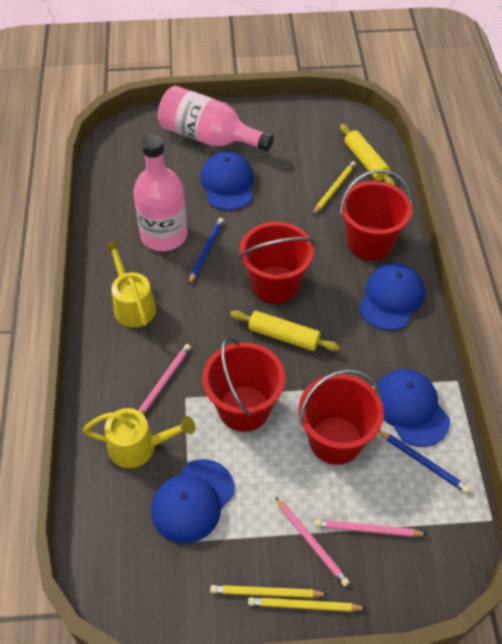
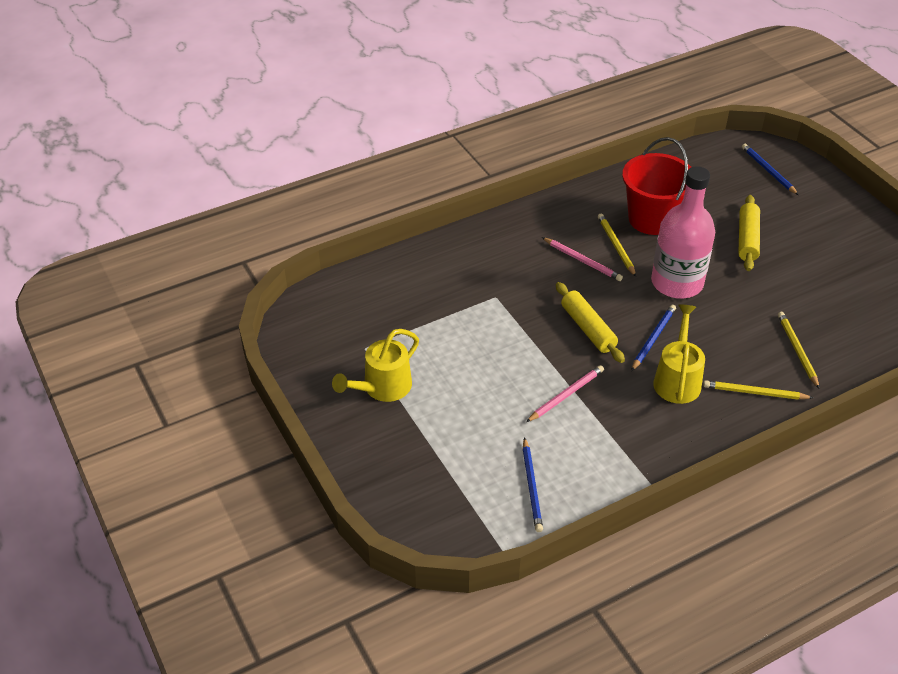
blue cap: 4 -> 0
blue pencil: 2 -> 3
pink bottle: 2 -> 1
pink pencil: 3 -> 2
red bucket: 4 -> 1

